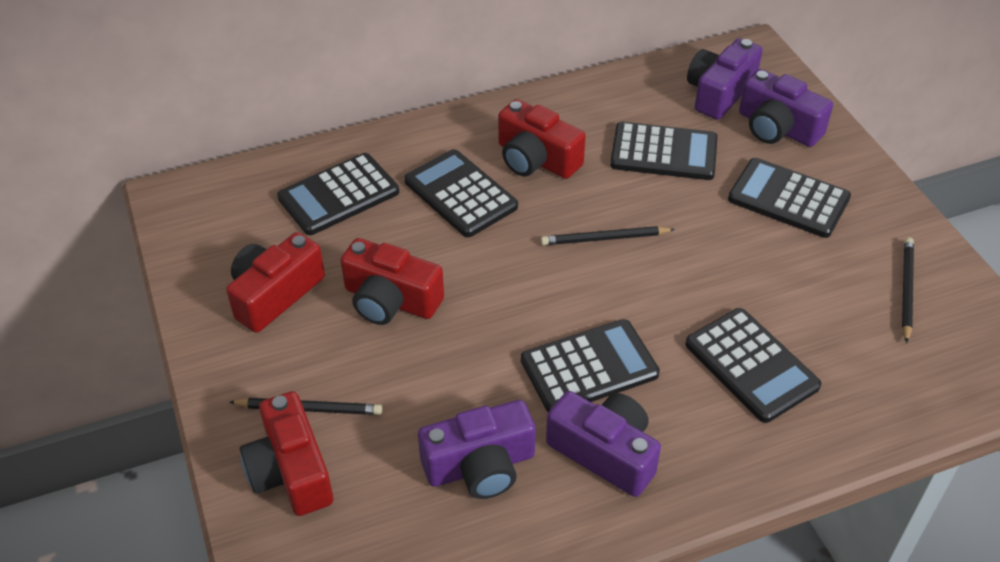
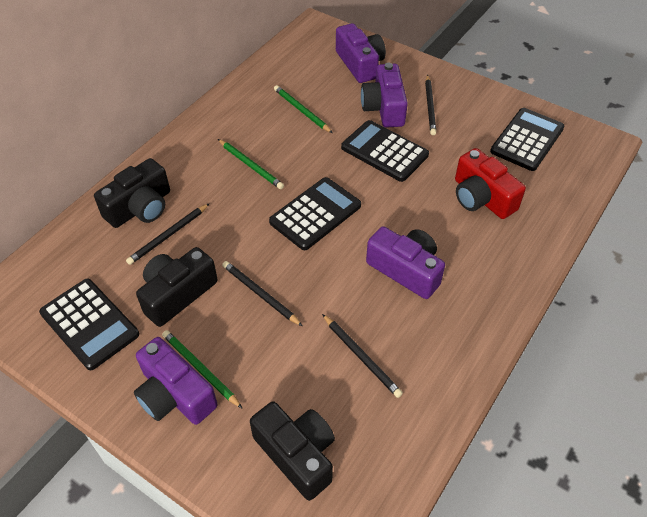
black calculator: 6 -> 4
black camera: 0 -> 3
black pencil: 3 -> 4
green pencil: 0 -> 3
red camera: 4 -> 1

